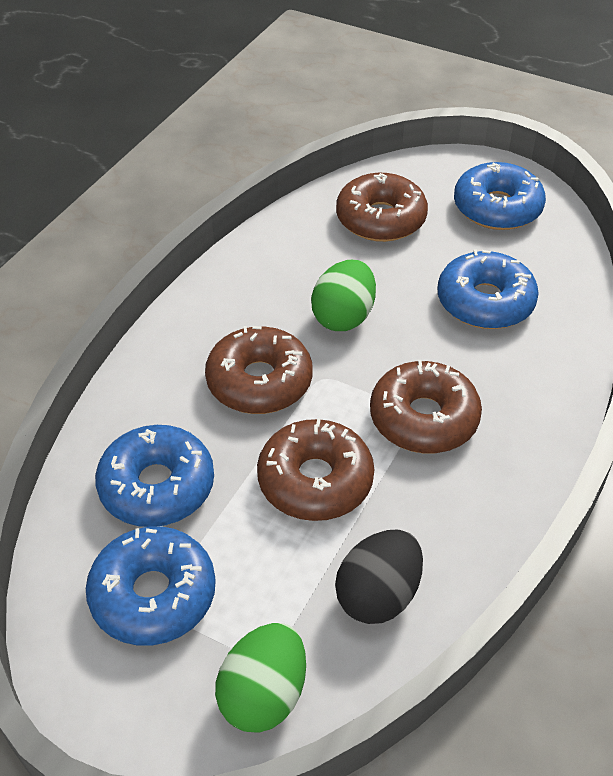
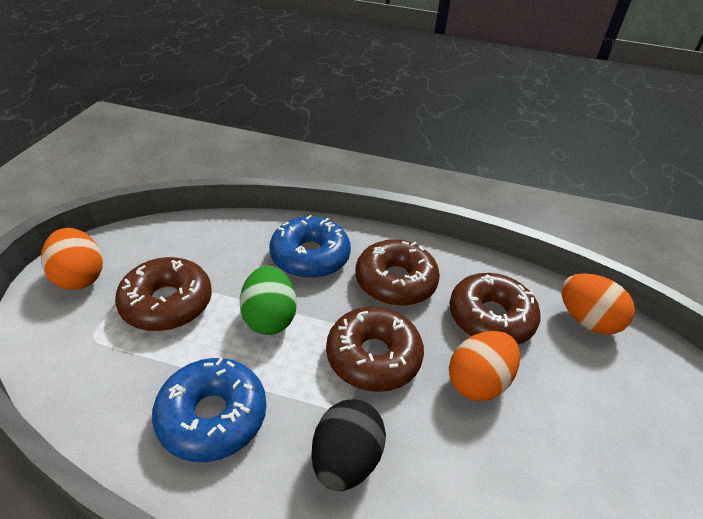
blue donut: 4 -> 2
green egg: 2 -> 1
orange egg: 0 -> 3

